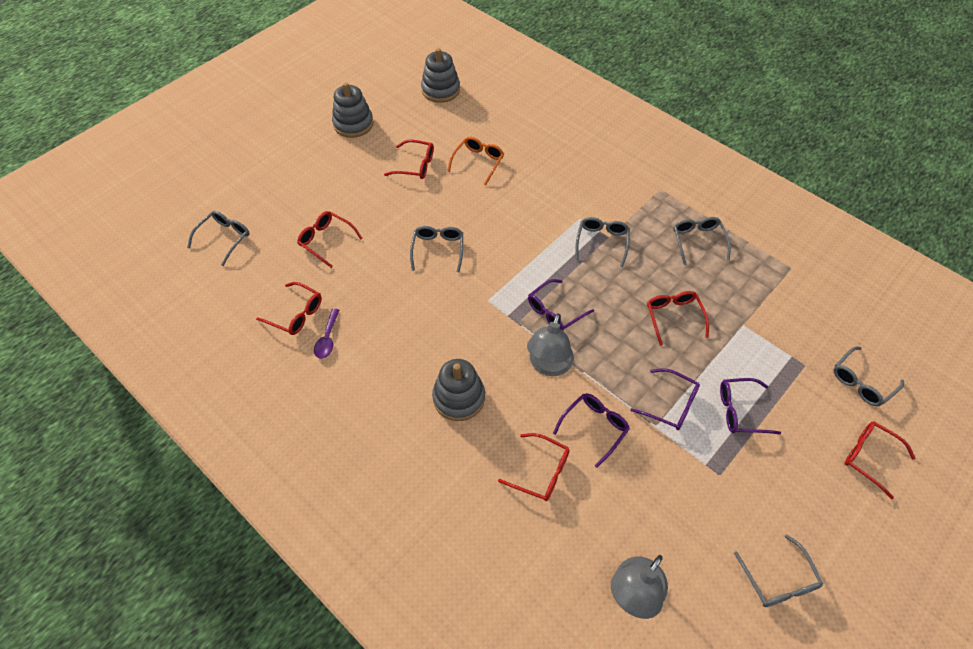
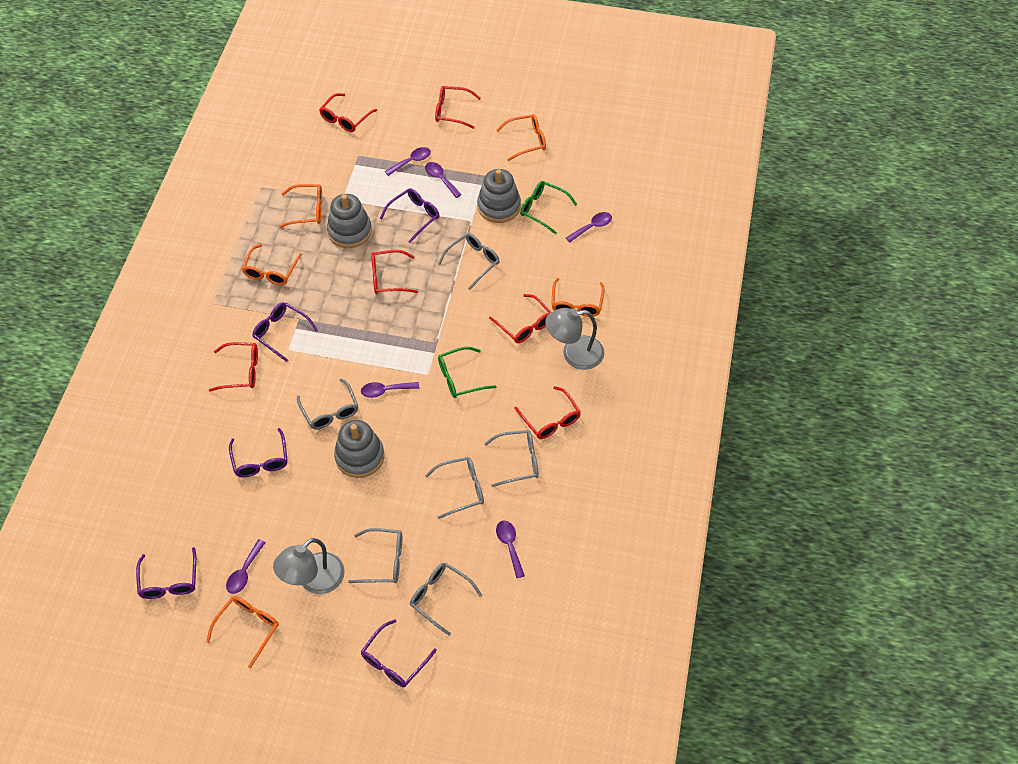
green glasses: 0 -> 2
orange glasses: 1 -> 5
purple glasses: 4 -> 5
purple spoon: 1 -> 6

